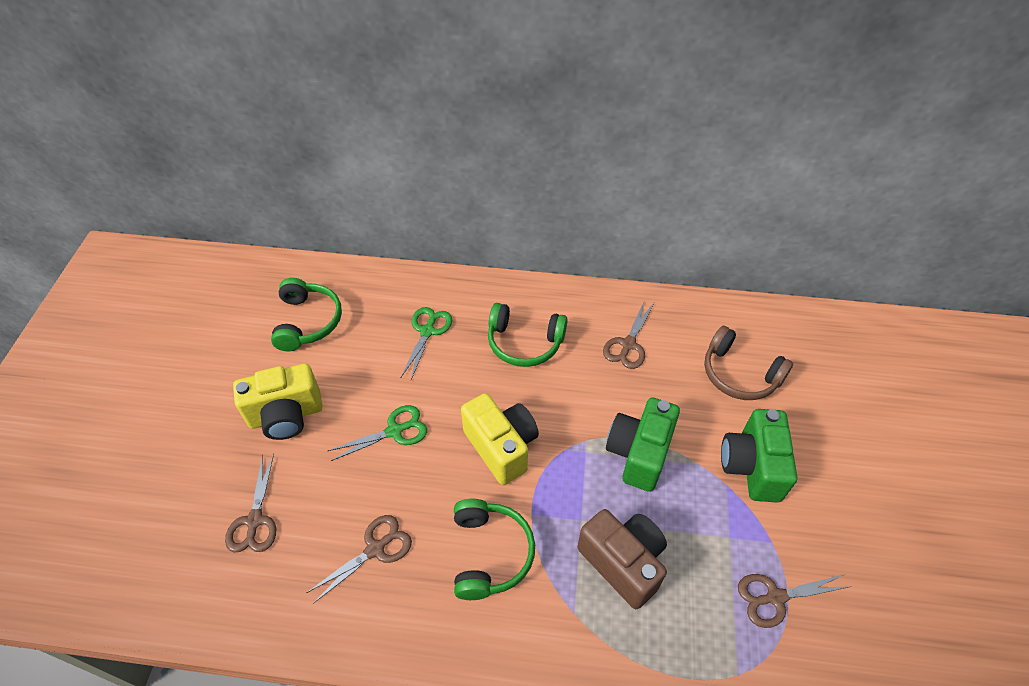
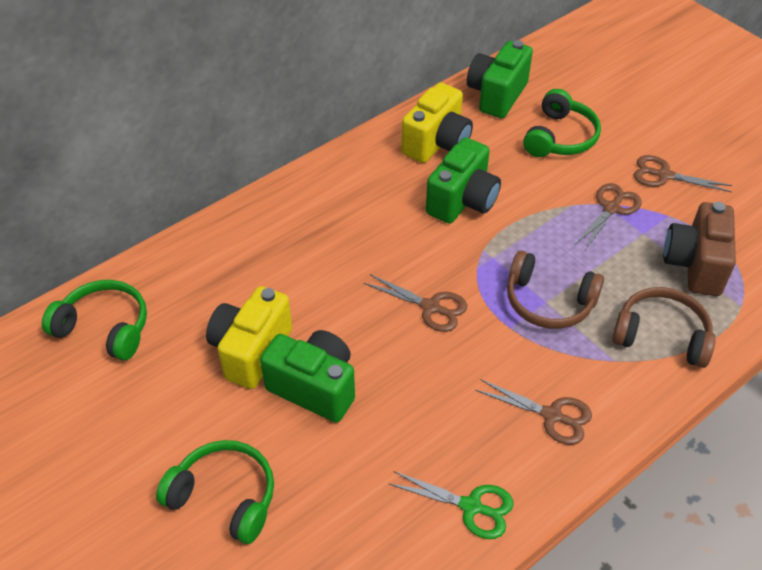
brown headphones: 1 -> 2
green camera: 2 -> 3
green scissors: 2 -> 1

